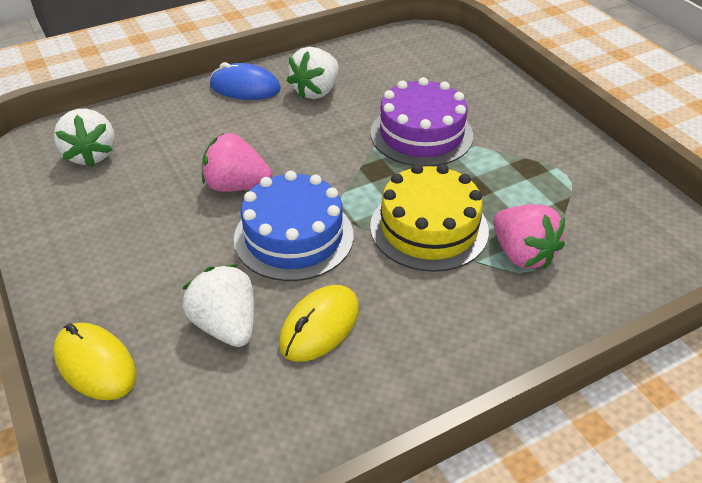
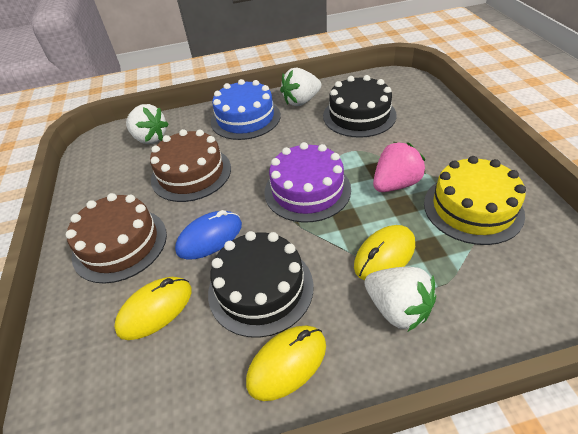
black cake: 0 -> 2
brown cake: 0 -> 2
pink strawberry: 2 -> 1
yellow mouse: 2 -> 3

